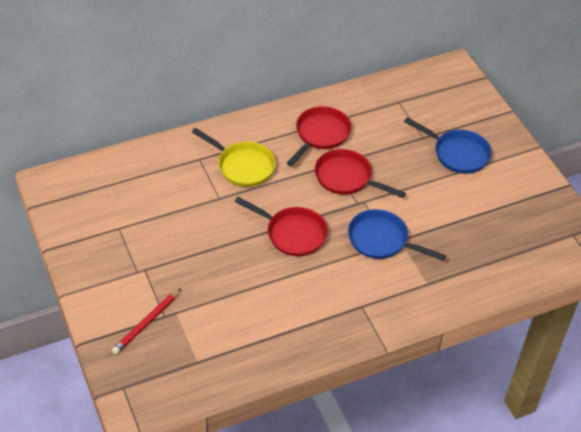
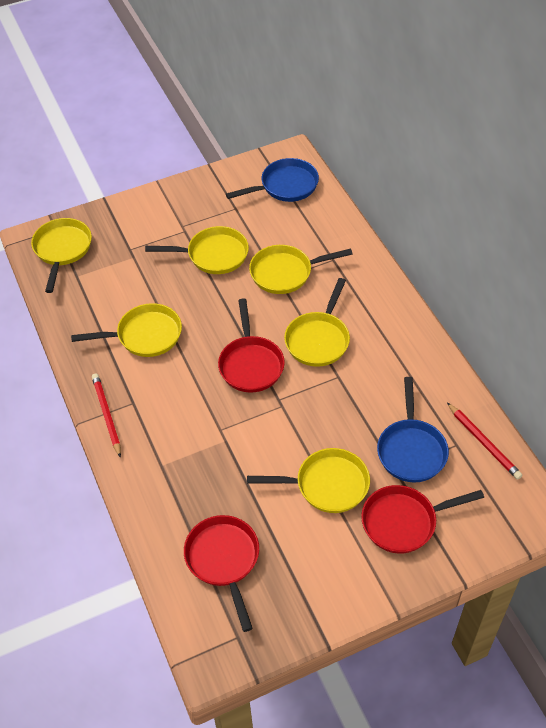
red pencil: 1 -> 2
yellow pan: 1 -> 6

